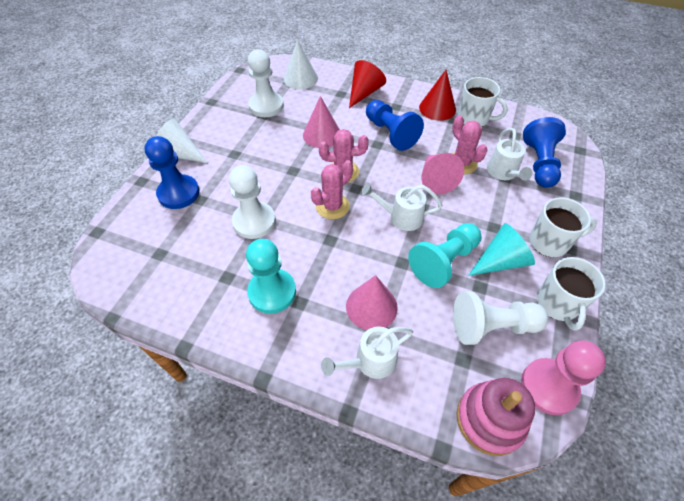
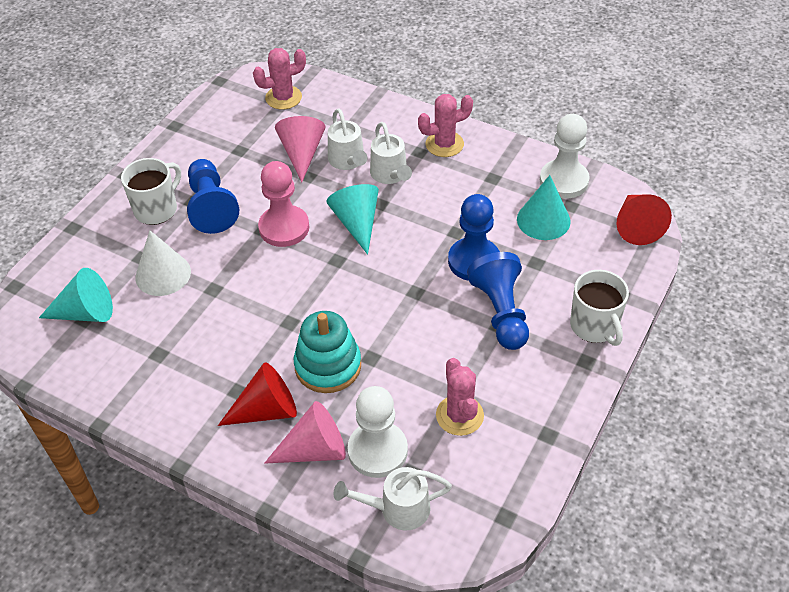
pink cone: 3 -> 2
pink stacking toy: 1 -> 0
turquoise cone: 1 -> 3
turquoise pawn: 2 -> 0
turquoise stacking toy: 0 -> 1
white cone: 2 -> 1
white mug: 3 -> 2
white pawn: 3 -> 2

